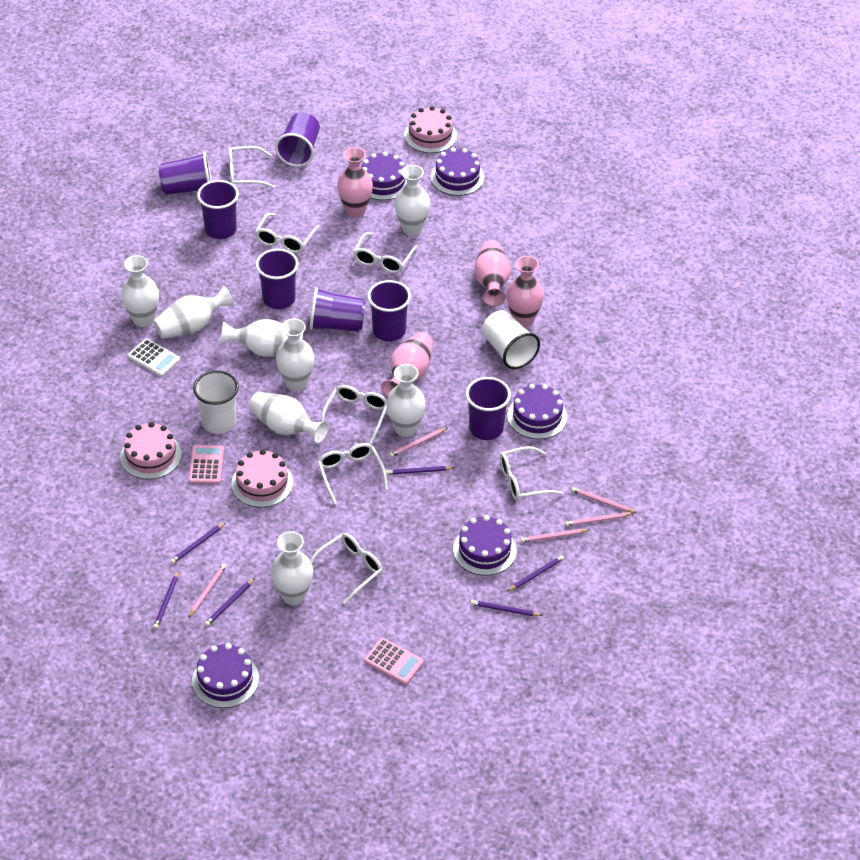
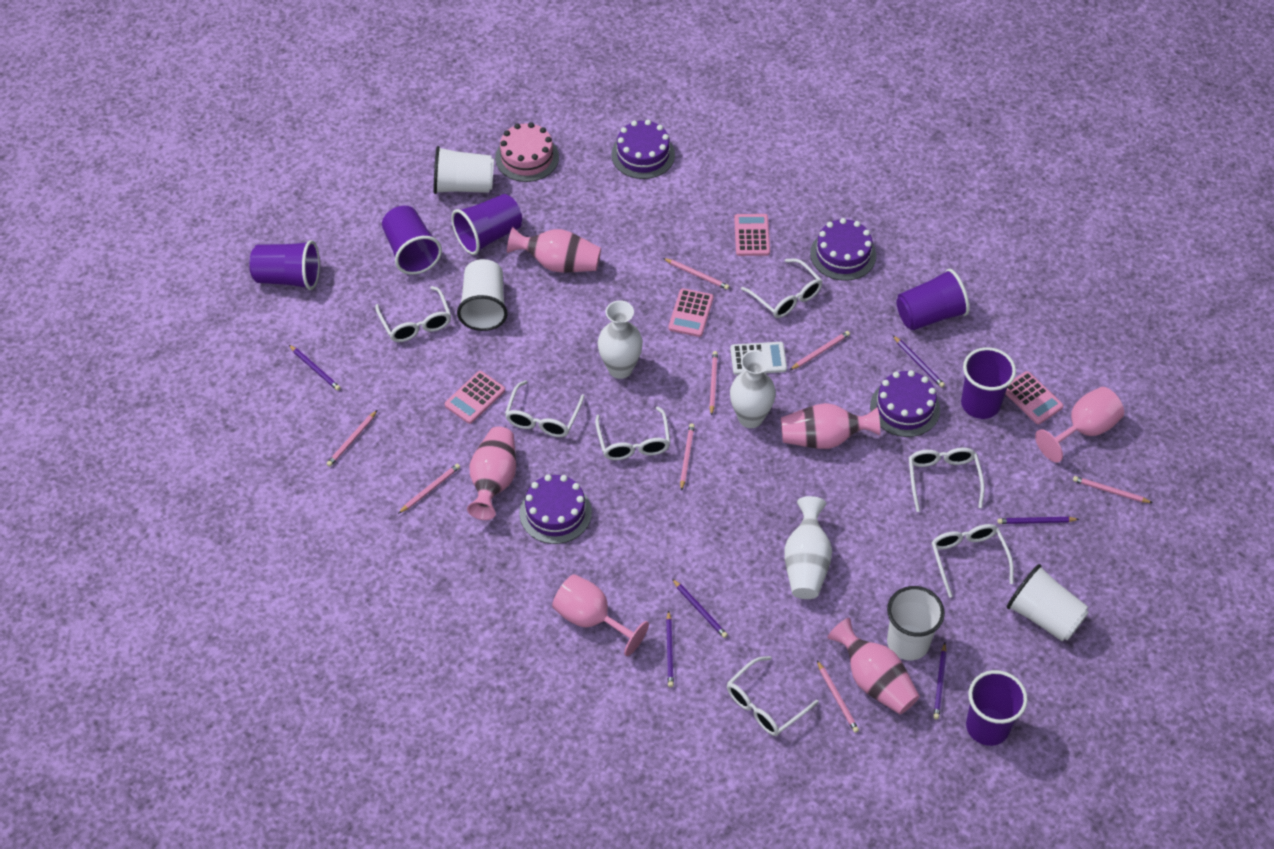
pink cake: 3 -> 1
pink calculator: 2 -> 4
pink goblet: 0 -> 2
pink pencil: 5 -> 8
purple cake: 5 -> 4
purple cup: 7 -> 6
white cup: 2 -> 4
white vase: 8 -> 3

